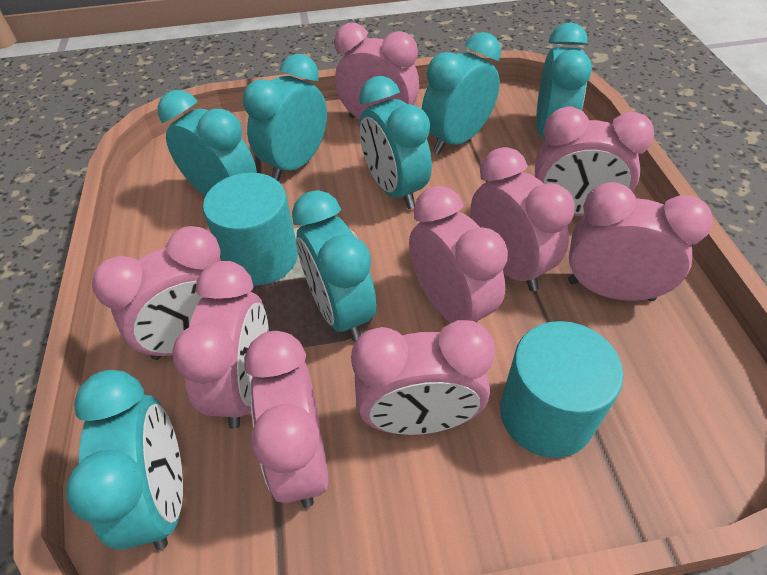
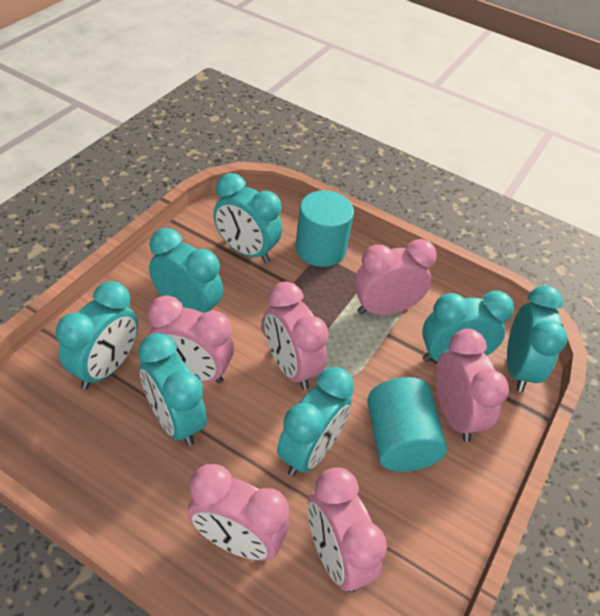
pink clock: 9 -> 6

